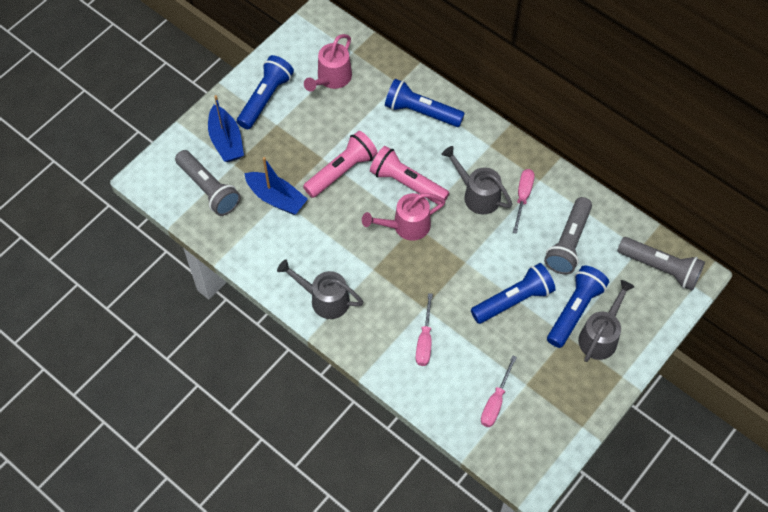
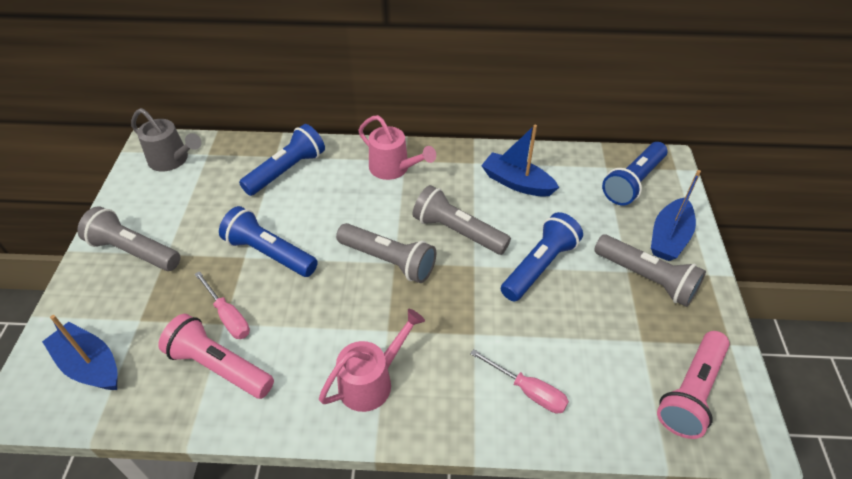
blue boat: 2 -> 3
grey flashlight: 3 -> 4
grey watering can: 3 -> 1
pink screwdriver: 3 -> 2

